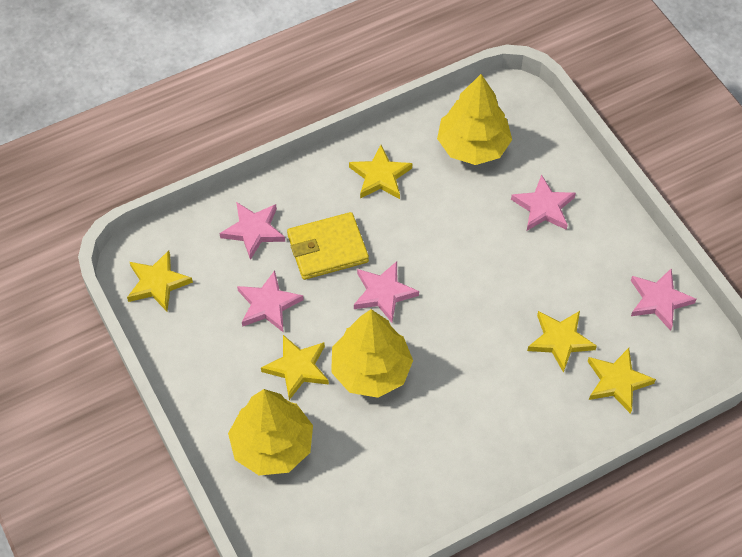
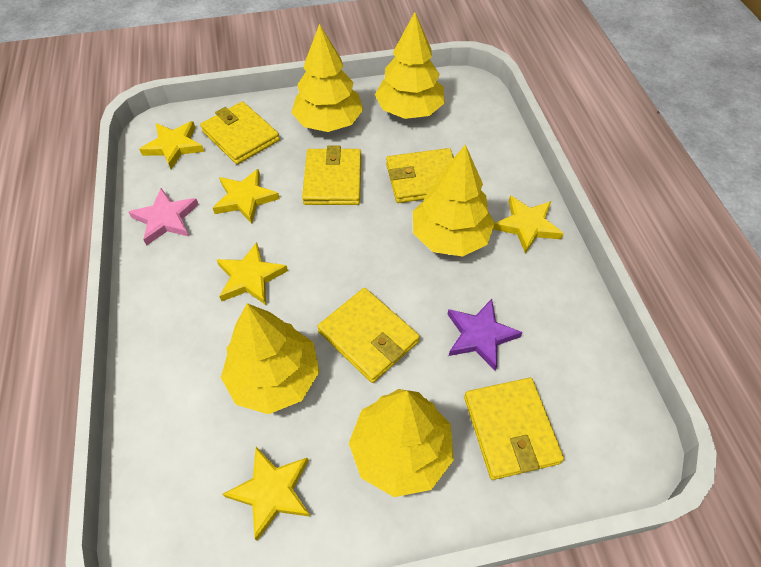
pink star: 5 -> 1
purple star: 0 -> 1
yellow tree: 3 -> 5
yellow wallet: 1 -> 5

